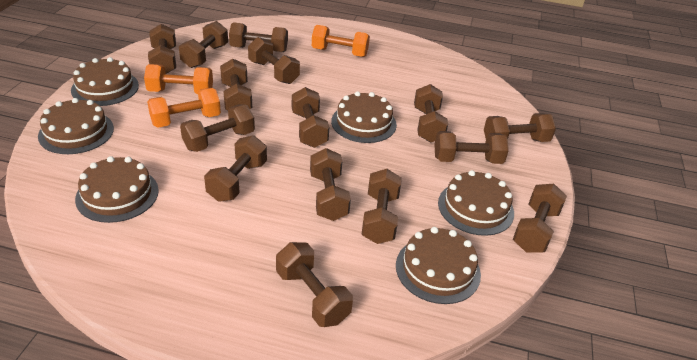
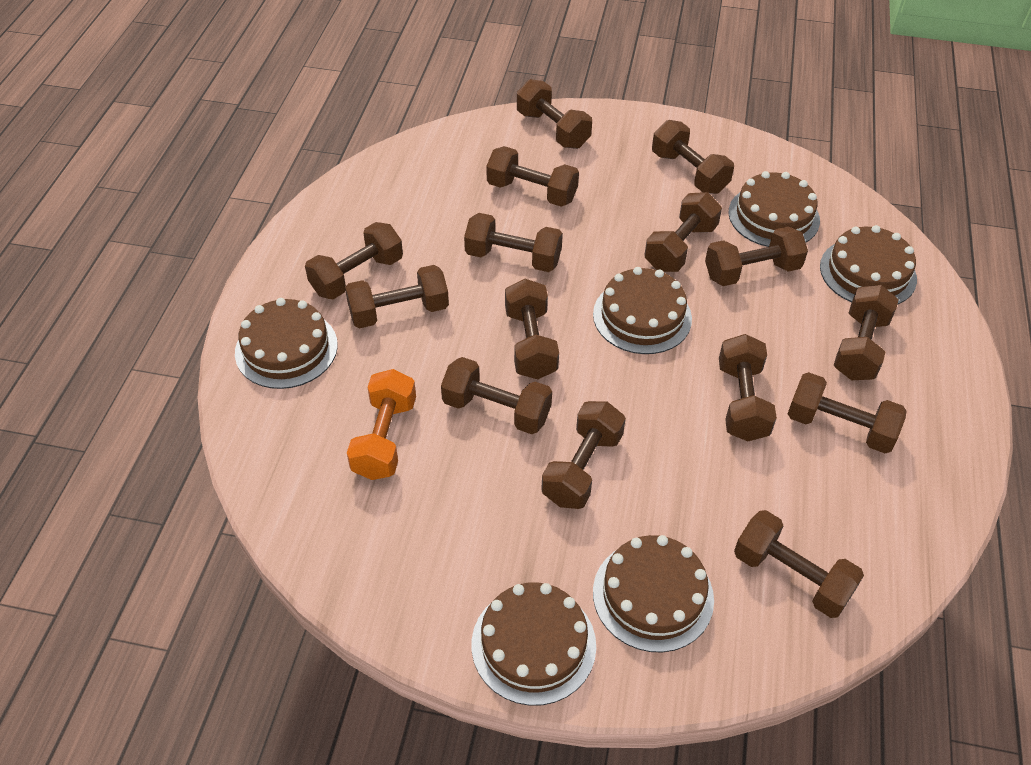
orange dumbbell: 3 -> 1

